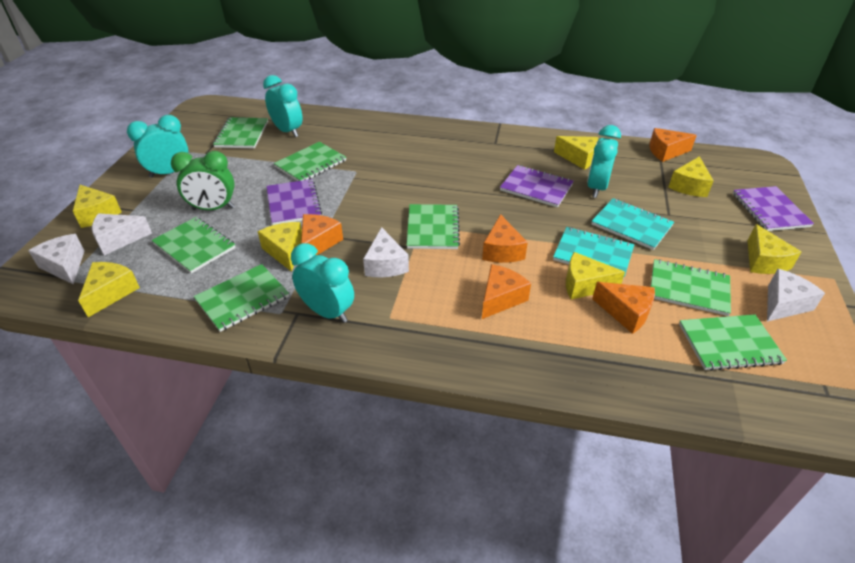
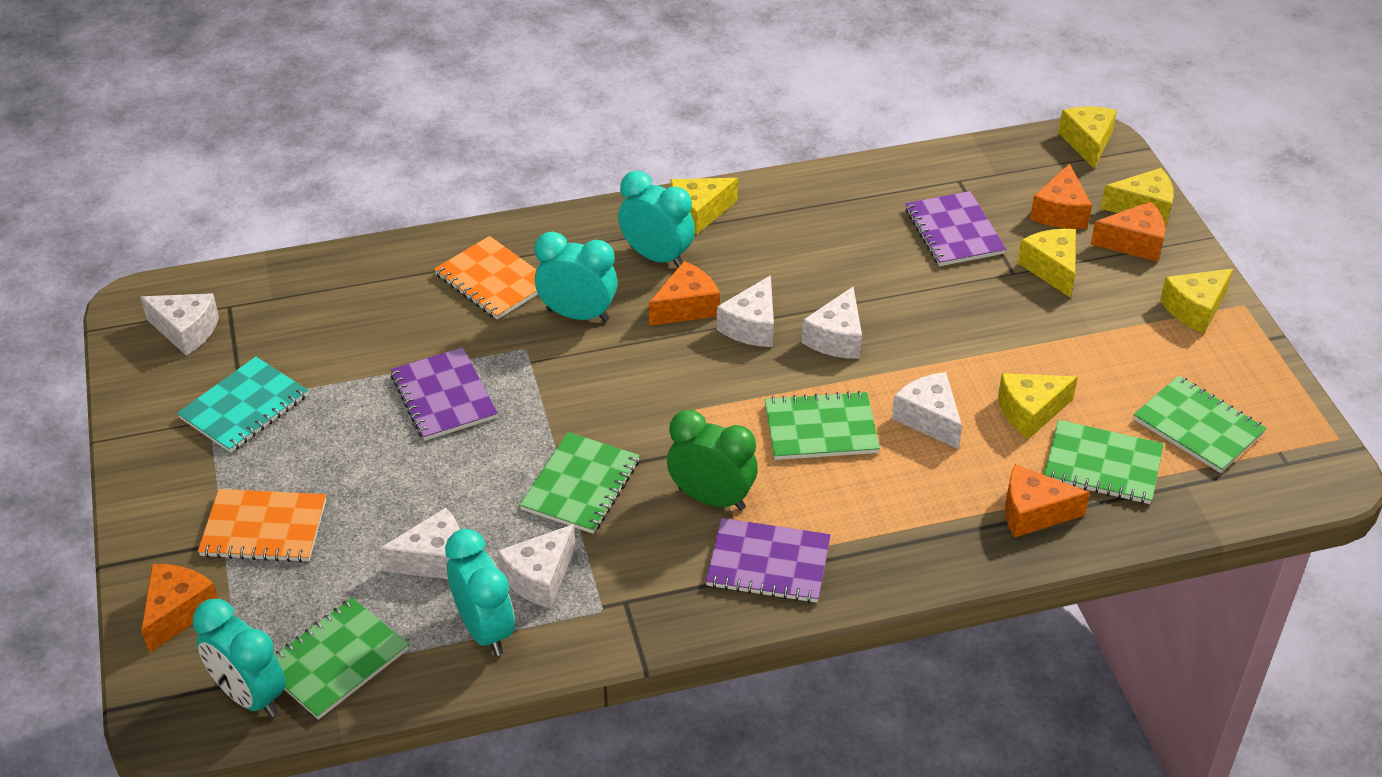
green notebook: 7 -> 5
orange notebook: 0 -> 2
turquoise notebook: 2 -> 1
white cheese: 4 -> 6
yellow cheese: 7 -> 6

